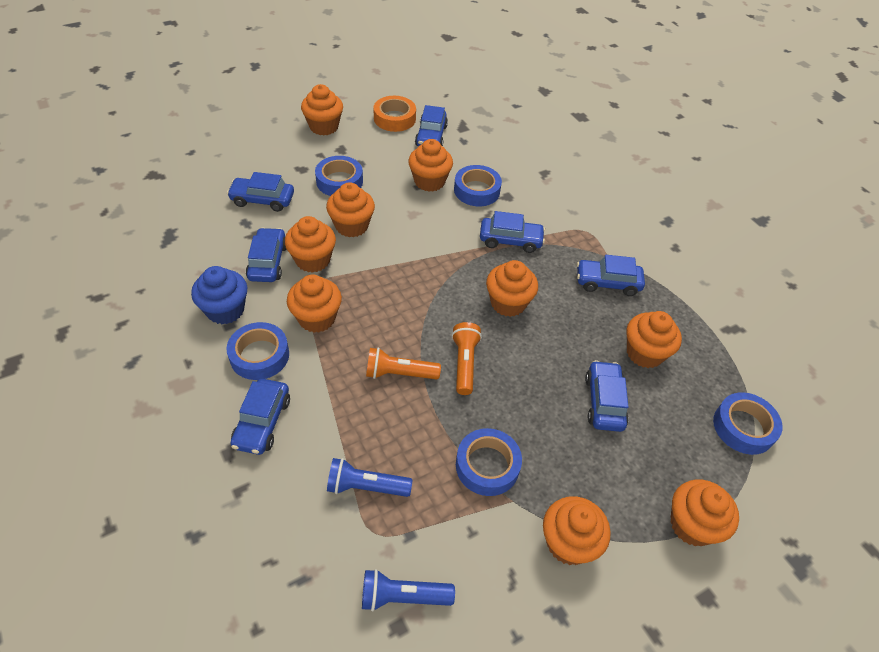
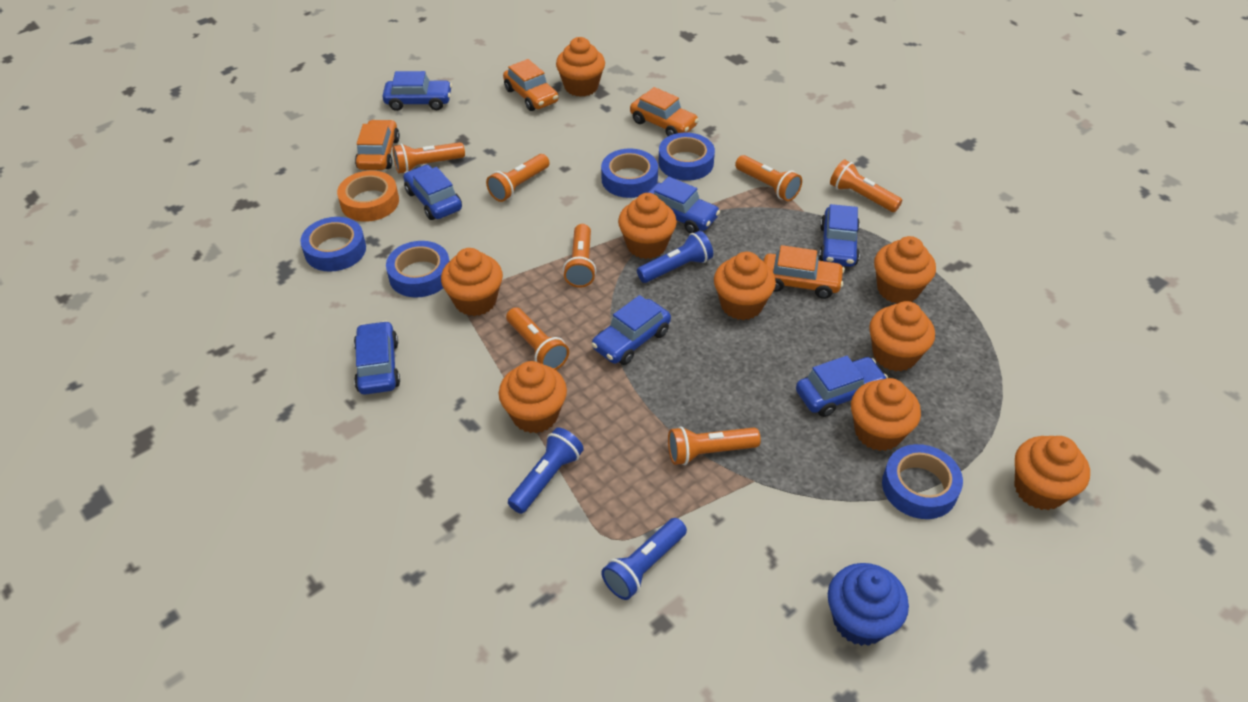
blue flashlight: 2 -> 3
orange car: 0 -> 4
orange flashlight: 2 -> 7

